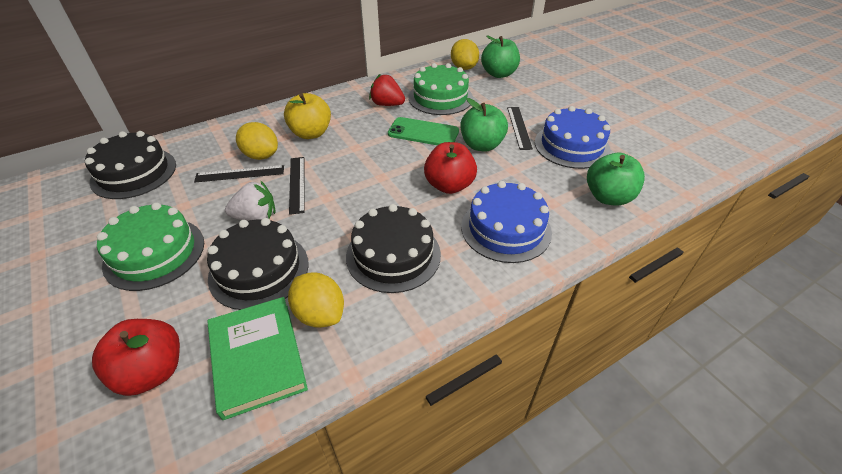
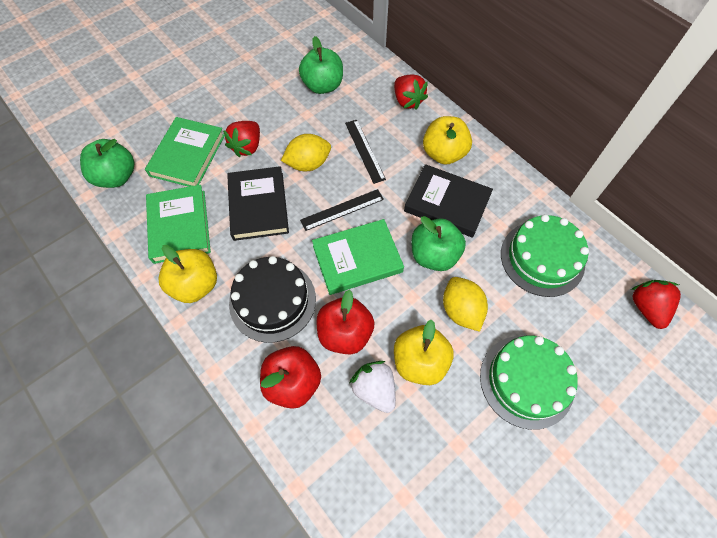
black book: 0 -> 2
black cake: 3 -> 1
black ruler: 3 -> 2
blue cake: 2 -> 0
green book: 1 -> 3
green phone: 1 -> 0
red strawberry: 1 -> 3
yellow apple: 1 -> 3
yellow lemon: 3 -> 2

